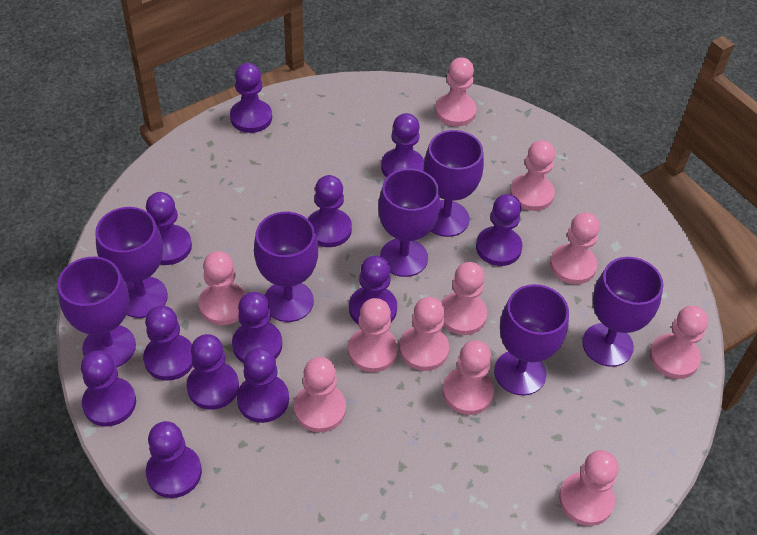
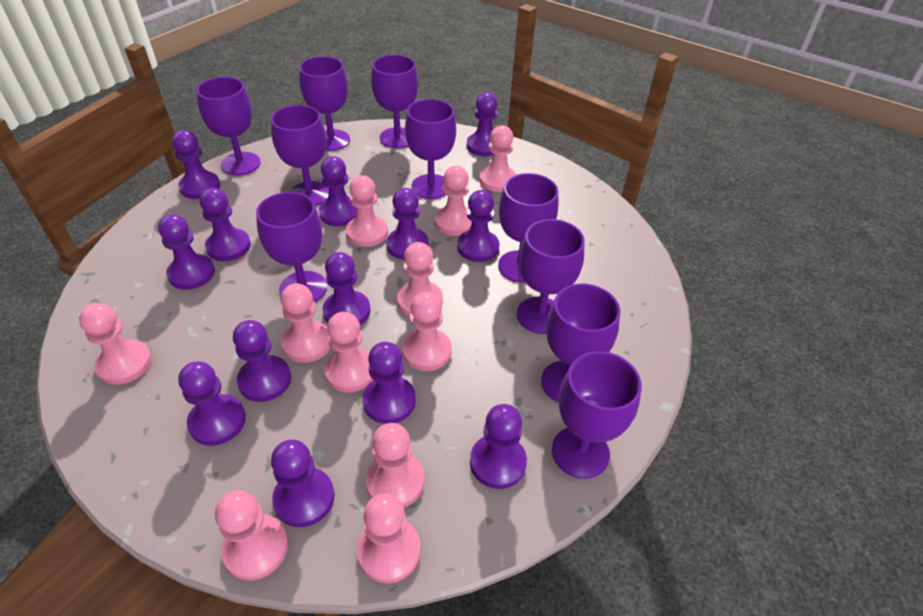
purple goblet: 7 -> 10
purple pawn: 12 -> 13

